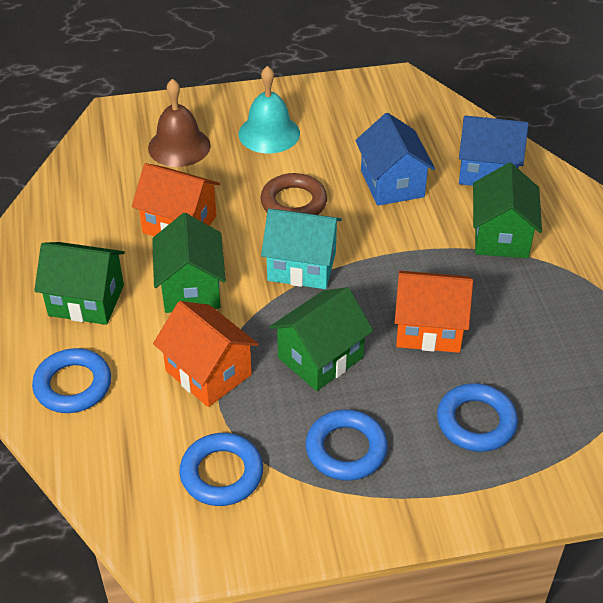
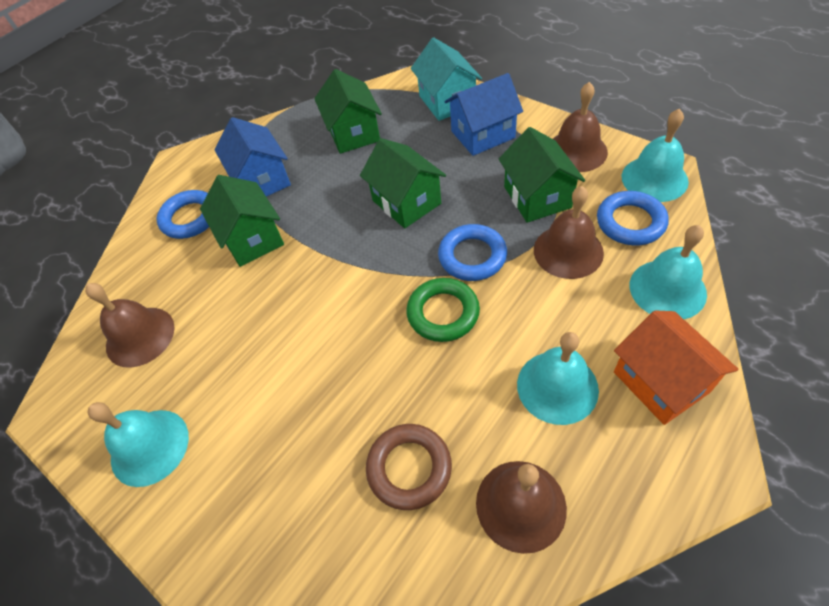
blue ring: 4 -> 3
brown bell: 1 -> 4
green ring: 0 -> 1
orange house: 3 -> 1
turquoise bell: 1 -> 4

